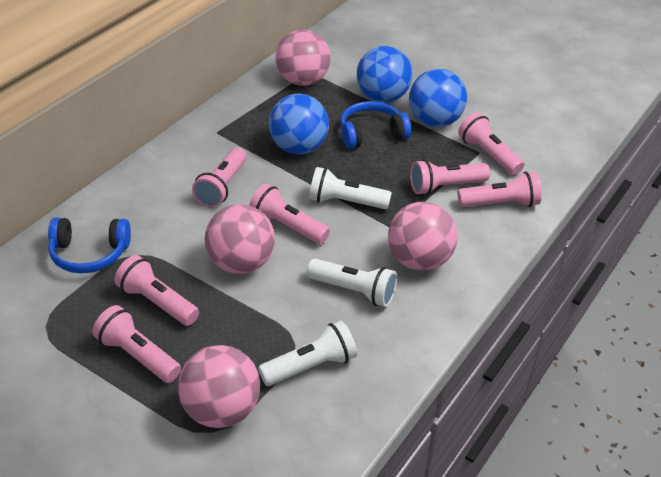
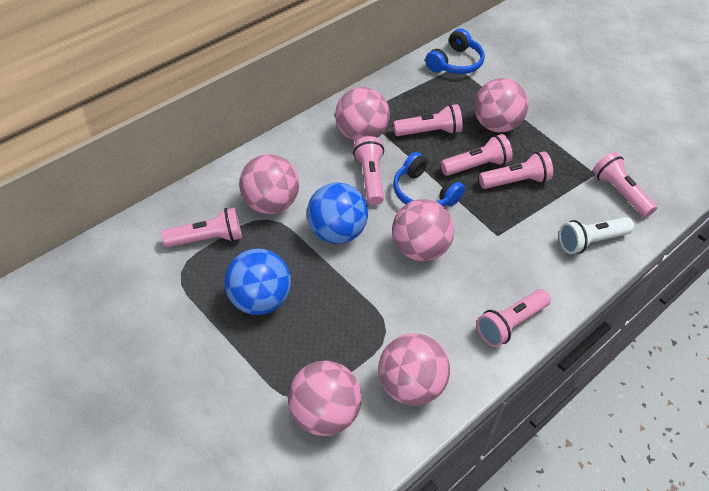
blue ball: 3 -> 2
pink ball: 4 -> 6
white flashlight: 3 -> 1

